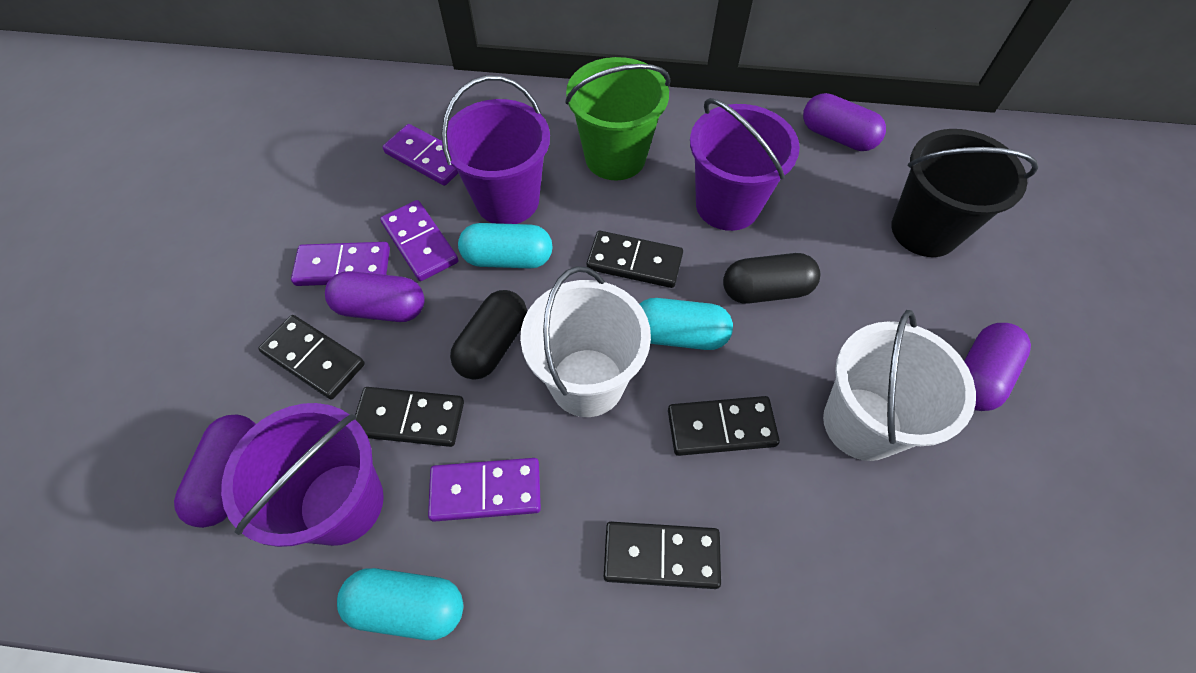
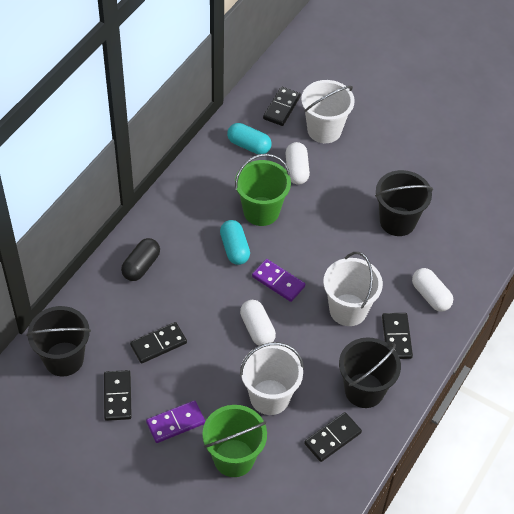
black bucket: 1 -> 3
black capsule: 2 -> 1
green bucket: 1 -> 2
purple bucket: 3 -> 0
purple capsule: 4 -> 0
purple domino: 4 -> 2
turquoise capsule: 3 -> 2
white bucket: 2 -> 3
white capsule: 0 -> 3

